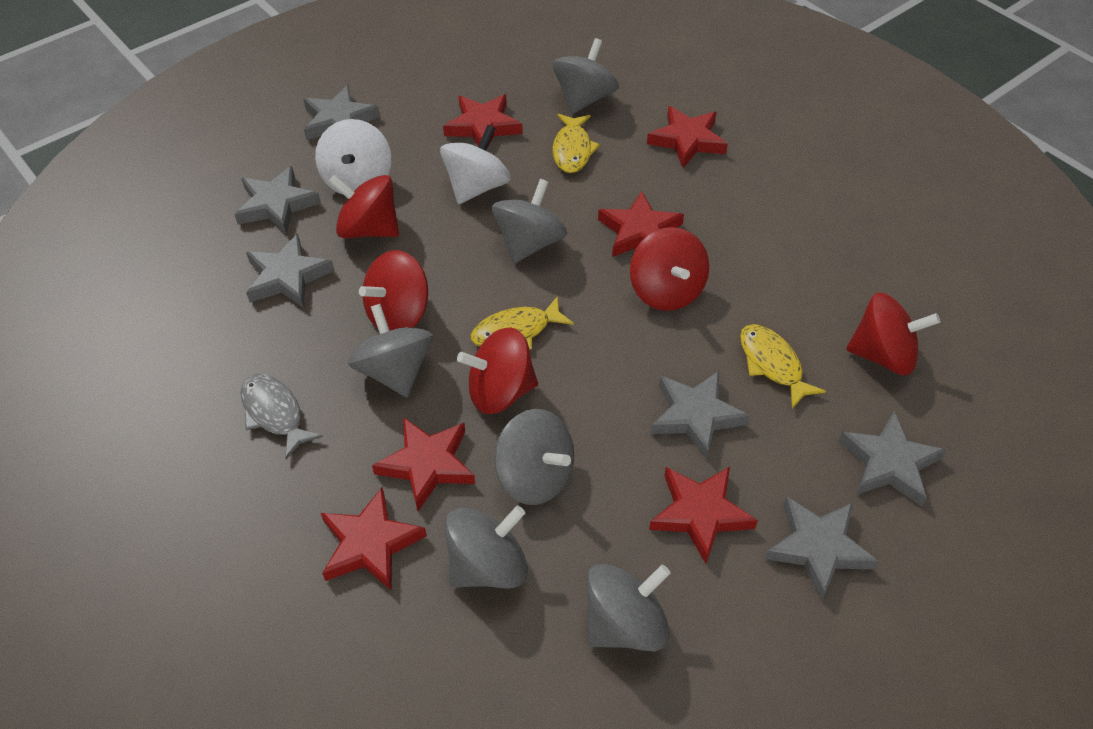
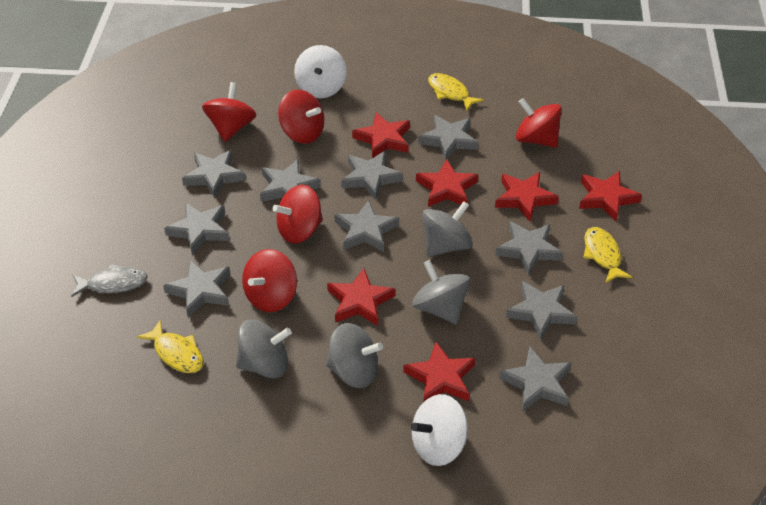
grey spinning top: 6 -> 4
grey star: 6 -> 10

